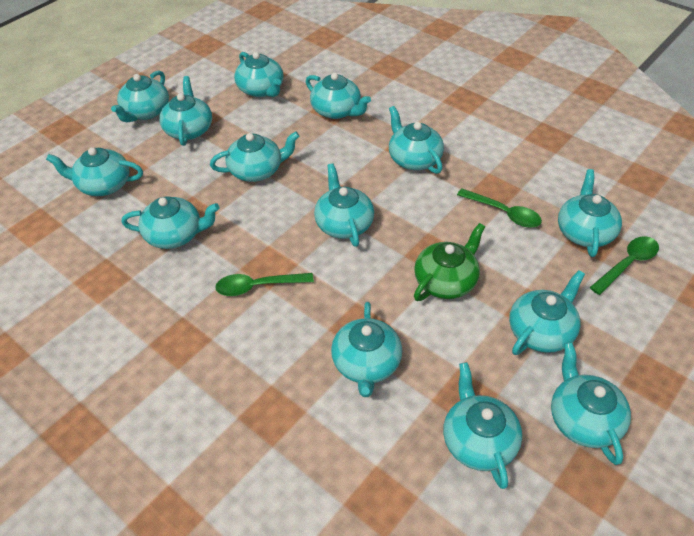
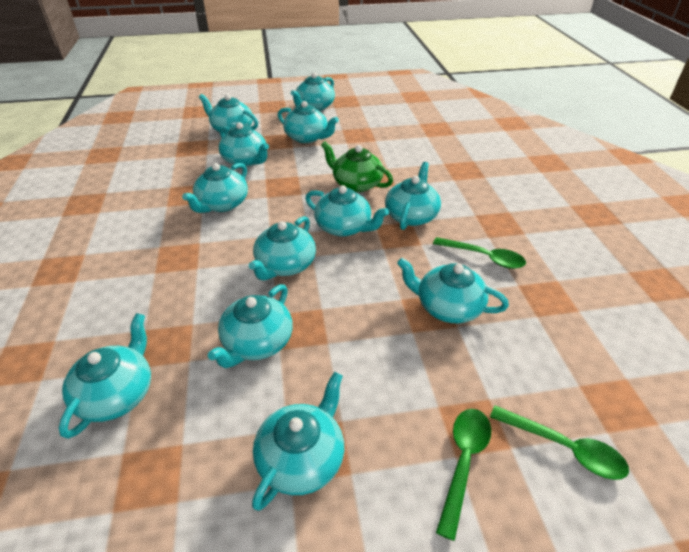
turquoise teapot: 14 -> 12

